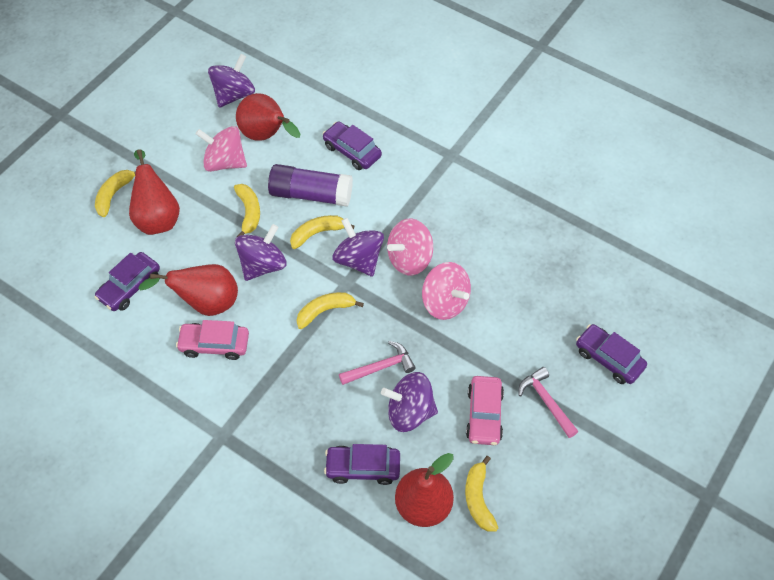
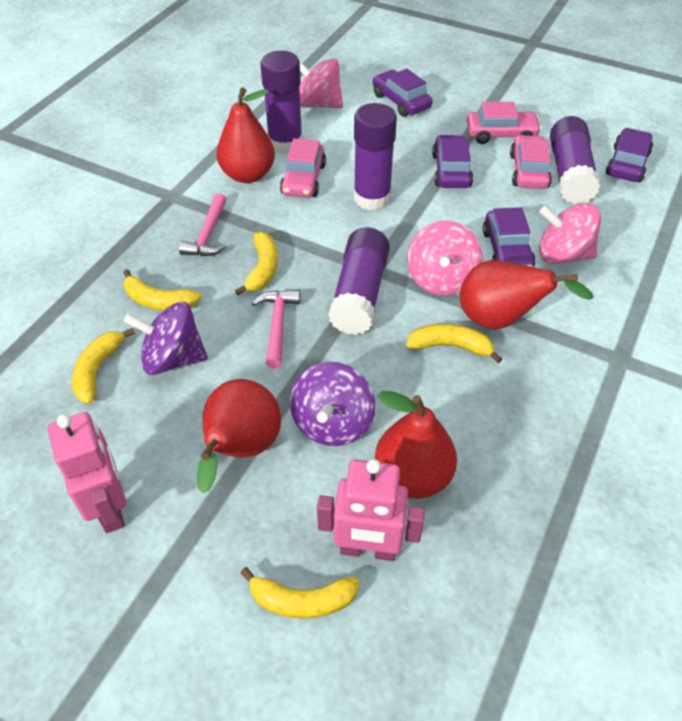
pink car: 2 -> 3
pink robot: 0 -> 2
purple glue stick: 1 -> 4
purple spinning top: 4 -> 2

